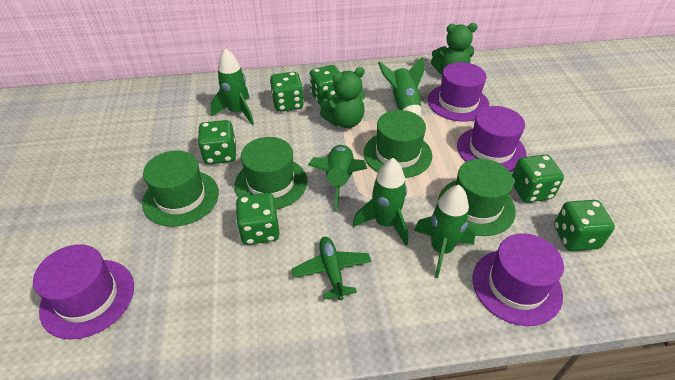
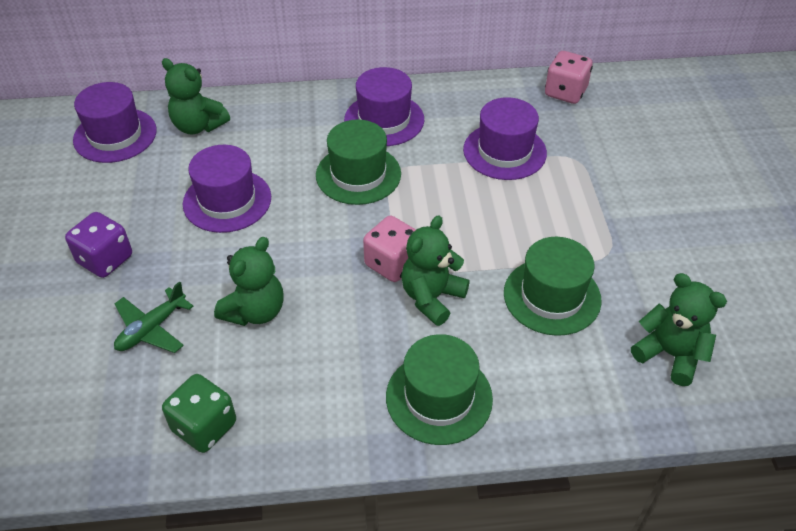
green dice: 6 -> 1
green hat: 4 -> 3
green rocket: 5 -> 0
green teddy bear: 2 -> 4
pink dice: 0 -> 2
purple dice: 0 -> 1

